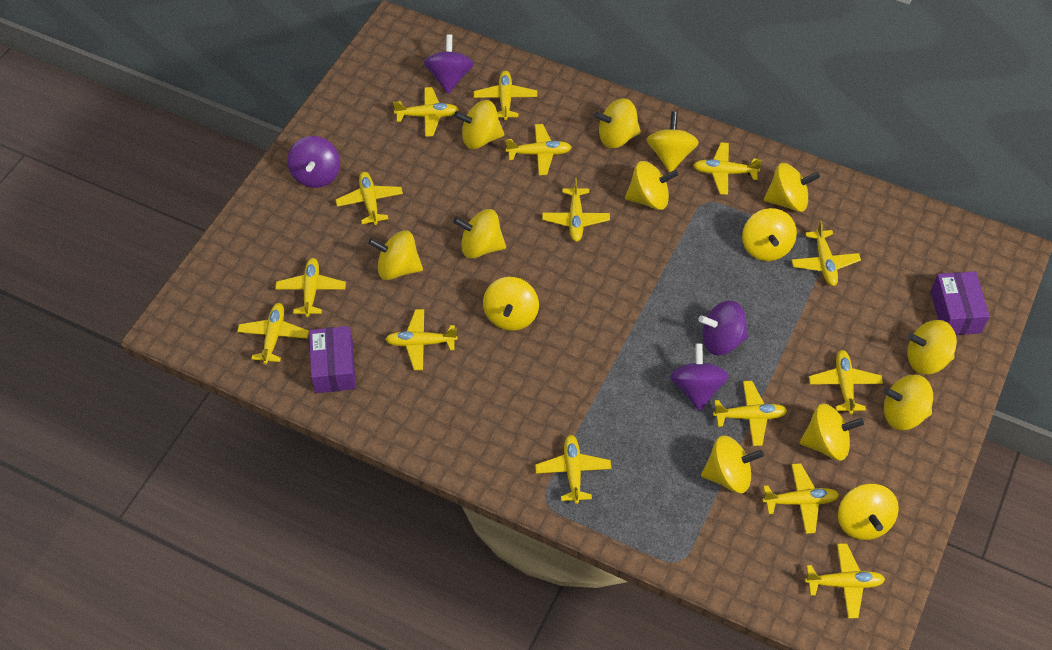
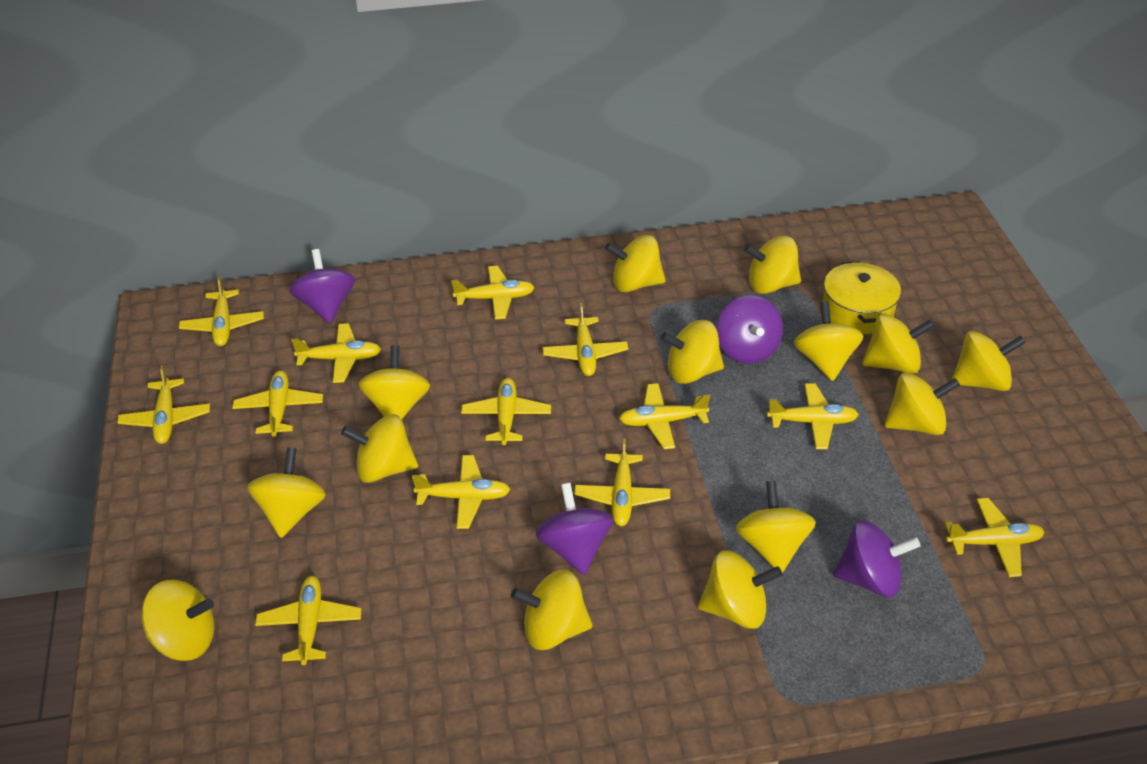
purple box: 2 -> 0
yellow plane: 15 -> 13
yellow pot: 0 -> 1

